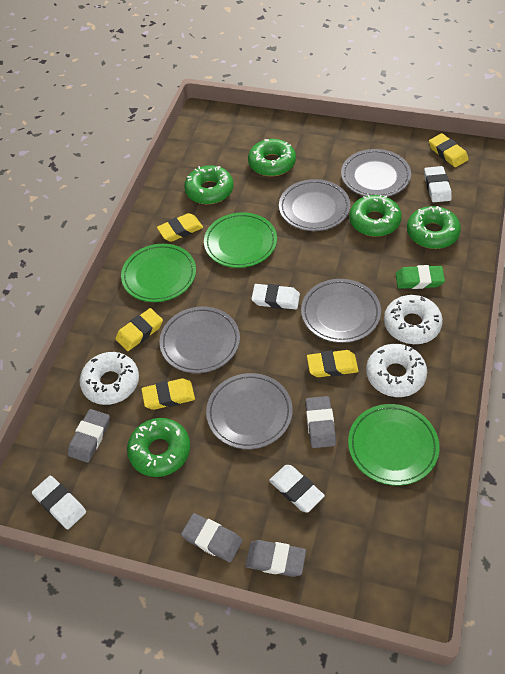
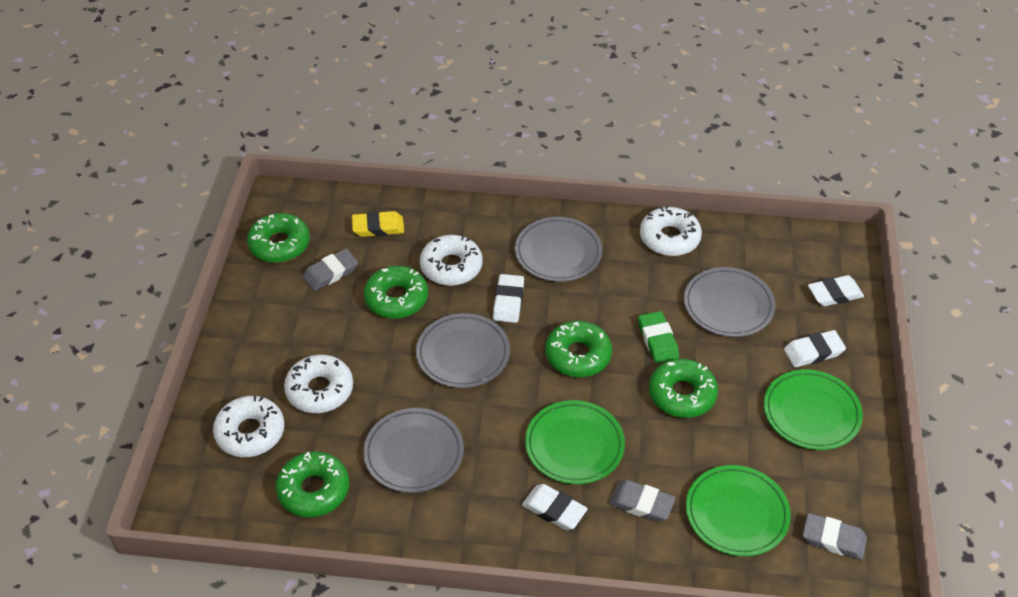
grey eraser: 4 -> 3
grey plate: 5 -> 4
white donut: 3 -> 4
yellow eraser: 5 -> 1

